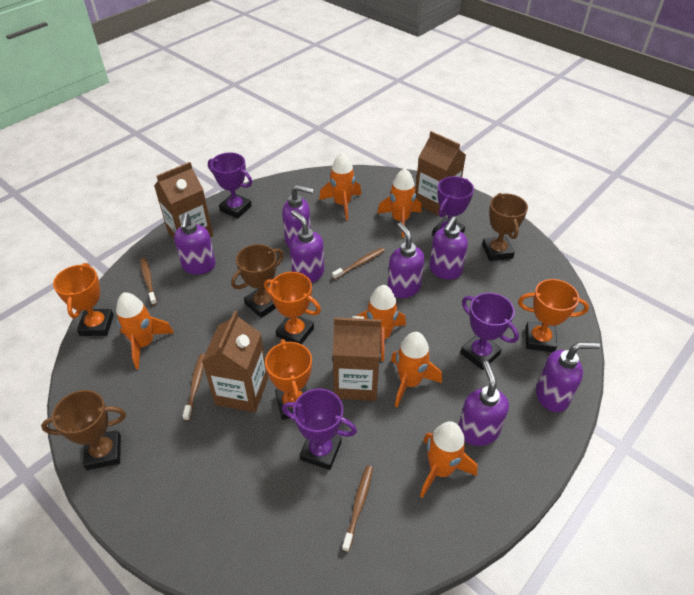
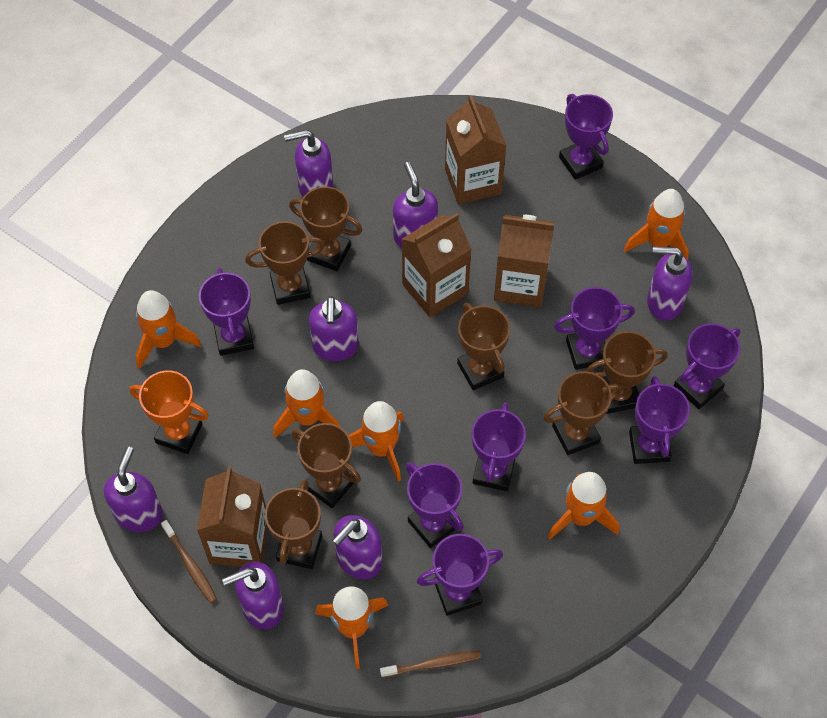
brown toothbrush: 4 -> 2
brown trophy: 3 -> 7
orange trophy: 4 -> 1
purple trophy: 4 -> 8

